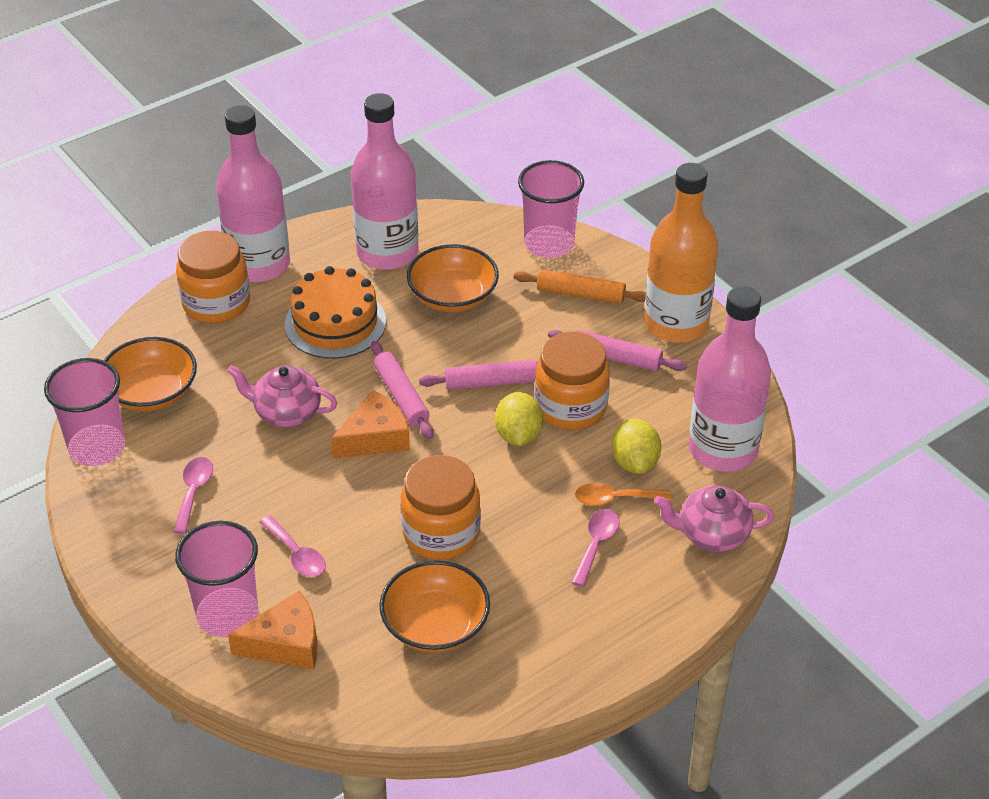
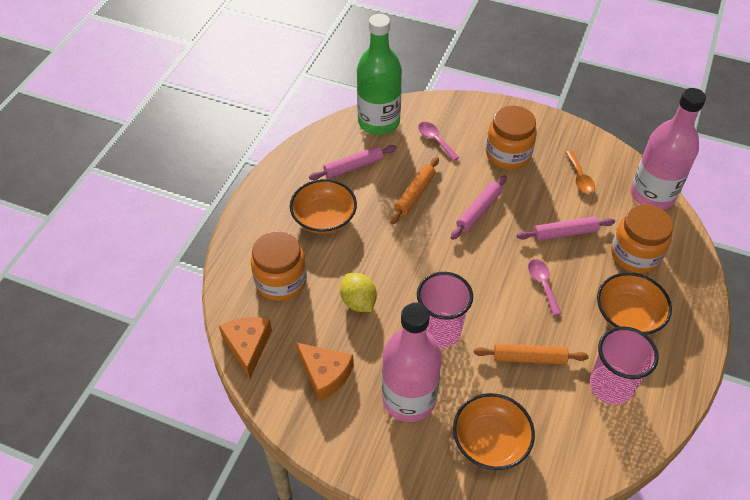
green bottle: 0 -> 1
orange bottle: 1 -> 0
orange cake: 1 -> 0
orange rolling pin: 1 -> 2
pink bottle: 3 -> 2
pink cup: 3 -> 2
pink spoon: 3 -> 2
pink teapot: 2 -> 0
yellow lemon: 2 -> 1

